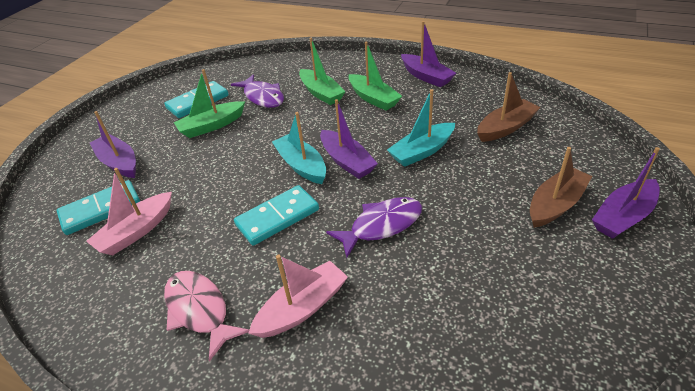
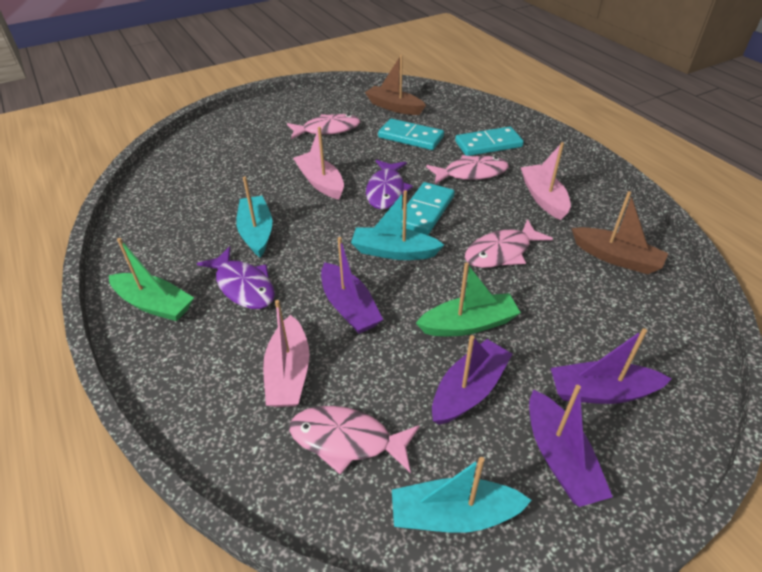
green boat: 3 -> 2
pink boat: 2 -> 3
pink fish: 1 -> 4
turquoise boat: 2 -> 3

